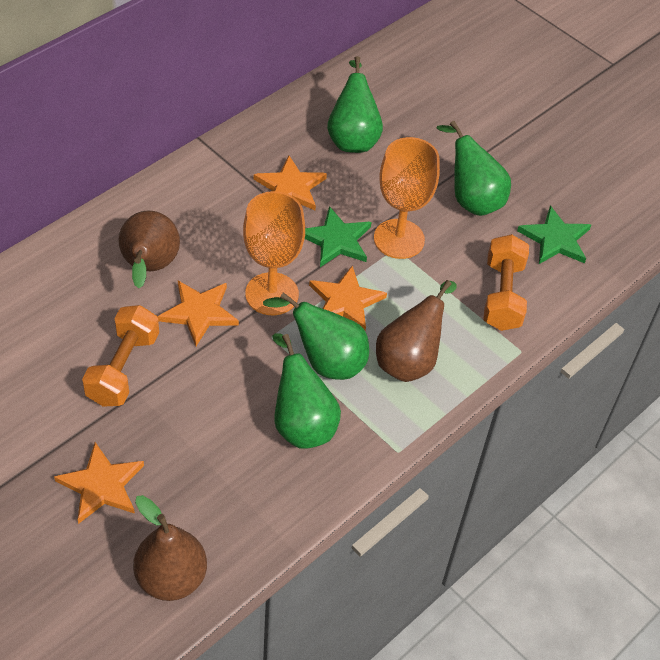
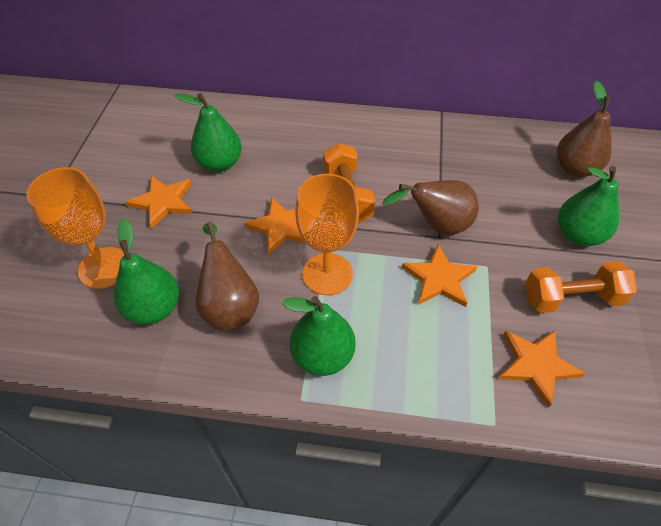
green star: 2 -> 0

